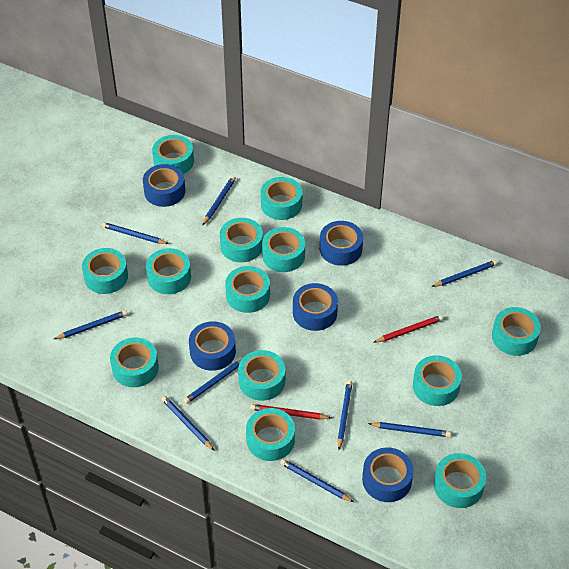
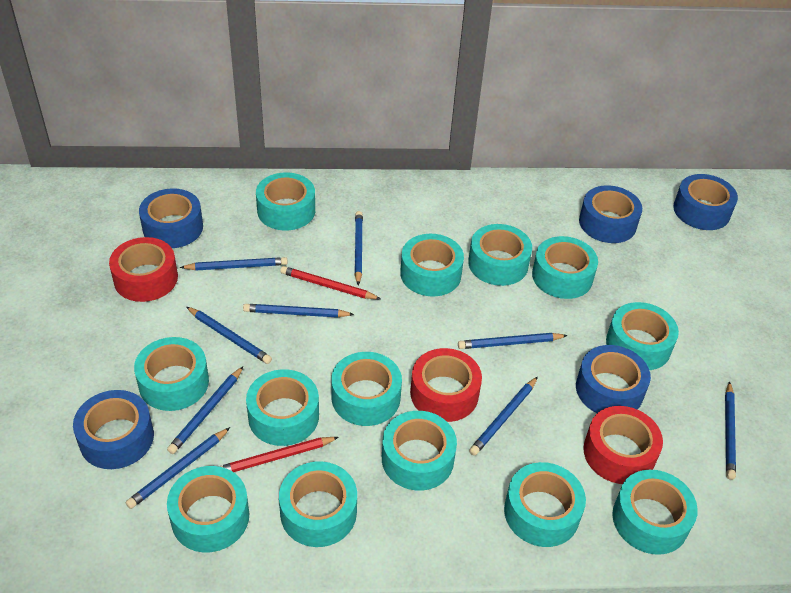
red tape: 0 -> 3

